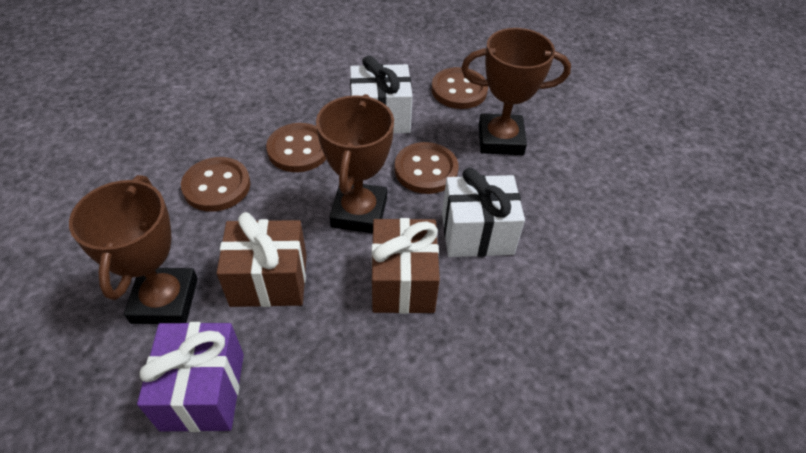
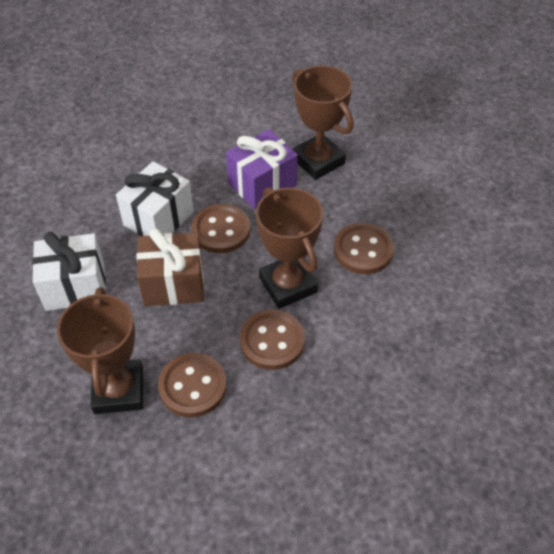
brown gift: 2 -> 1

